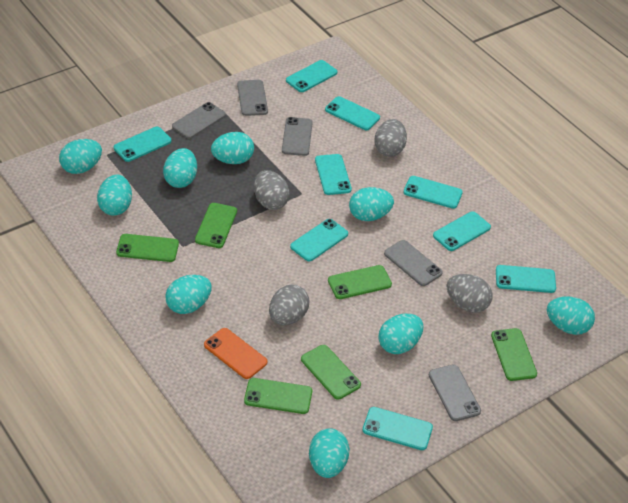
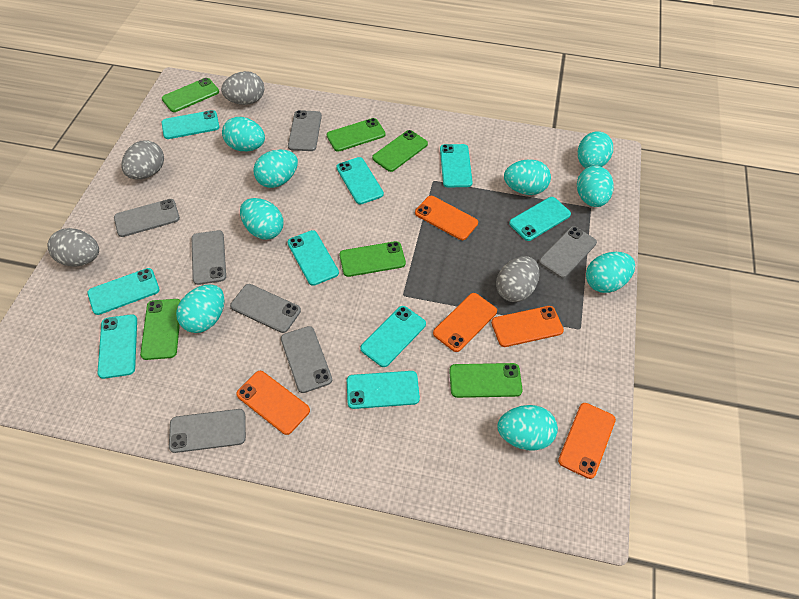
grey phone: 5 -> 7
orange phone: 1 -> 5

